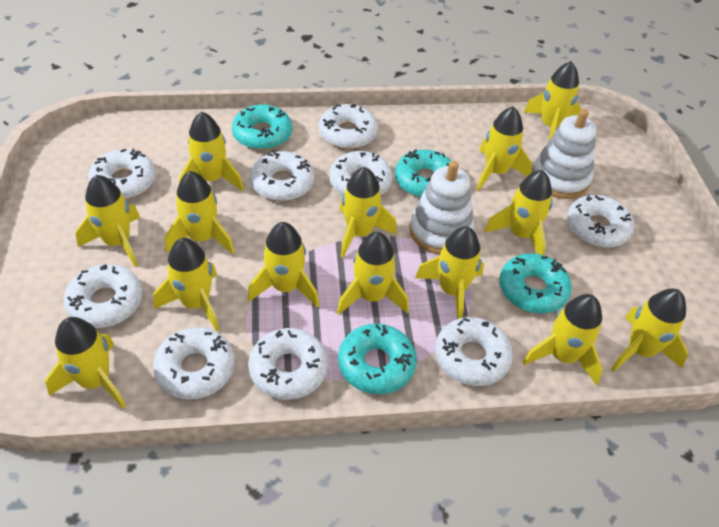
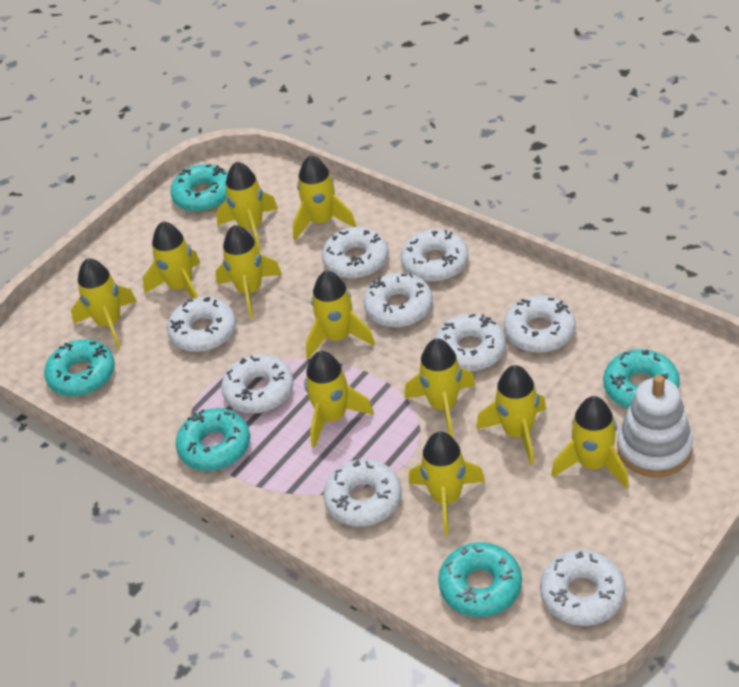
turquoise donut: 4 -> 5
white stacking toy: 2 -> 1
yellow rocket: 14 -> 11

